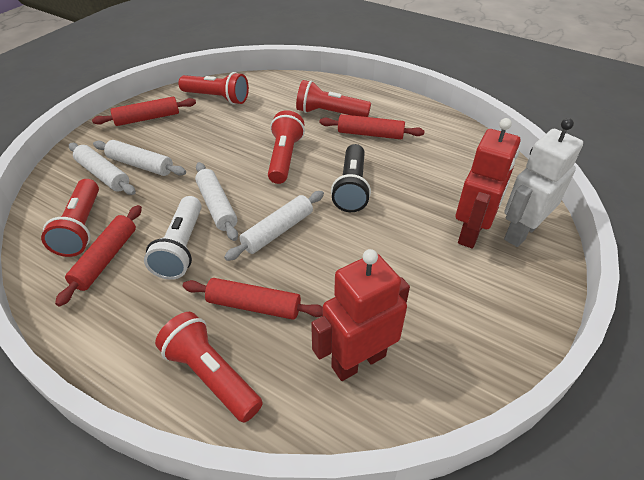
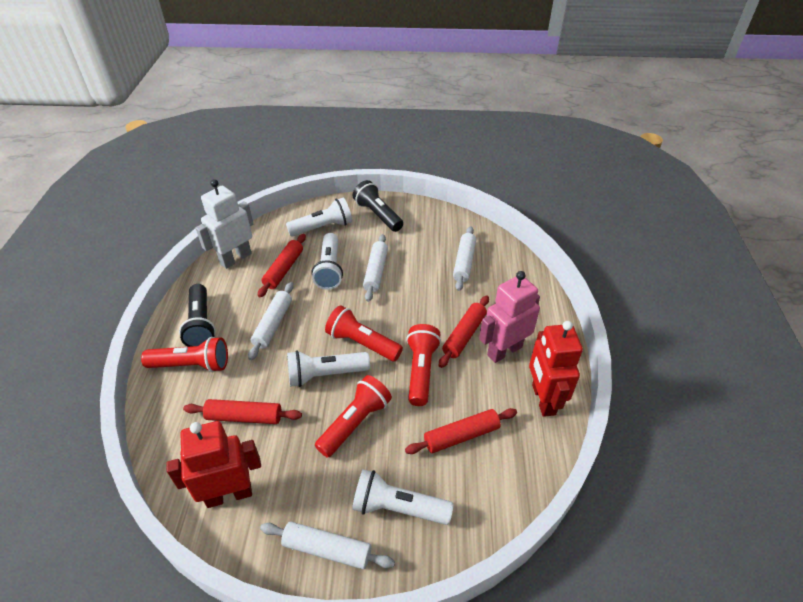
black flashlight: 1 -> 2
pink robot: 0 -> 1
red flashlight: 5 -> 4
white flashlight: 1 -> 4

